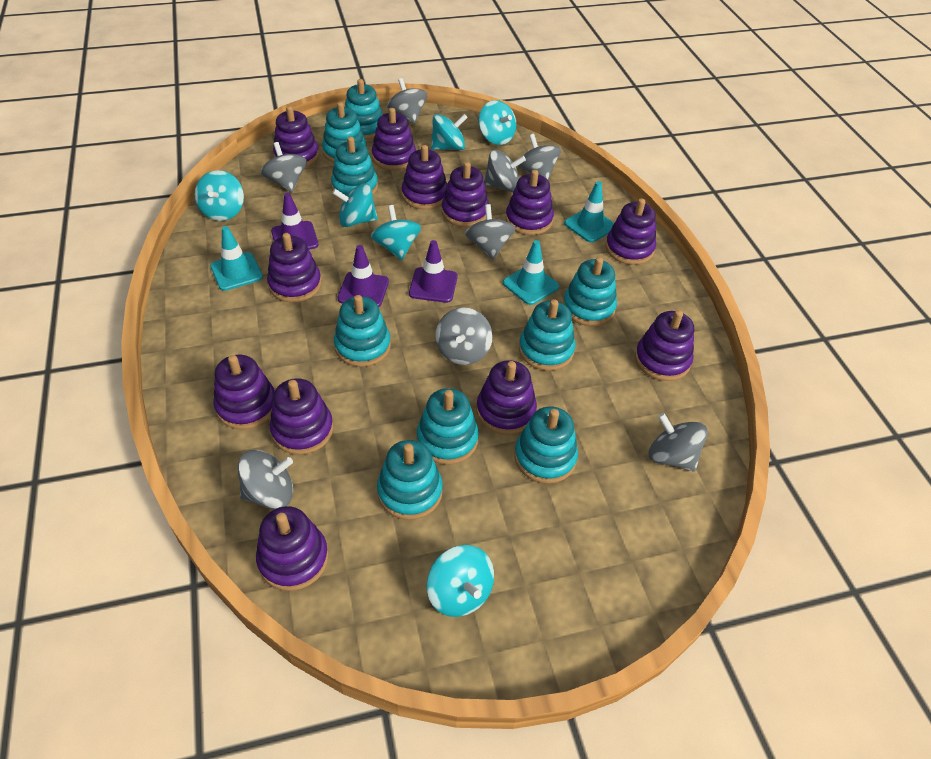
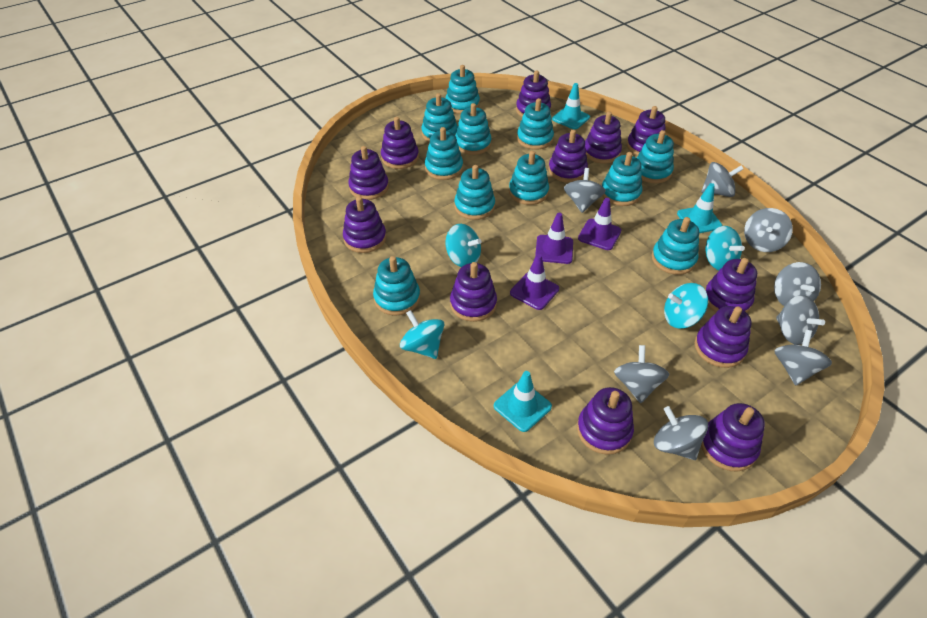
turquoise spinning top: 6 -> 4
turquoise stacking toy: 9 -> 11

